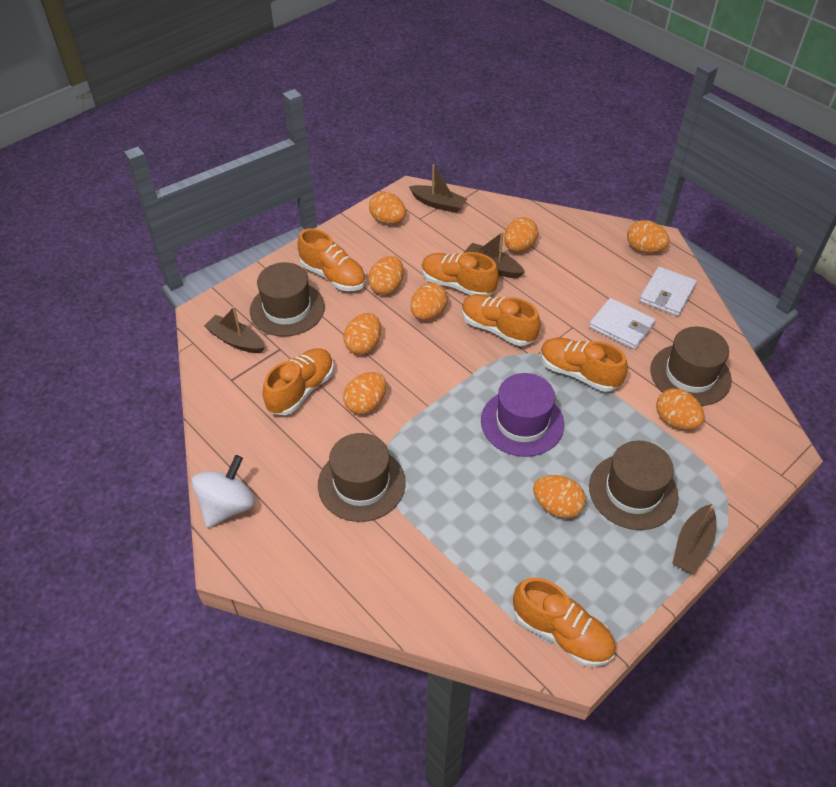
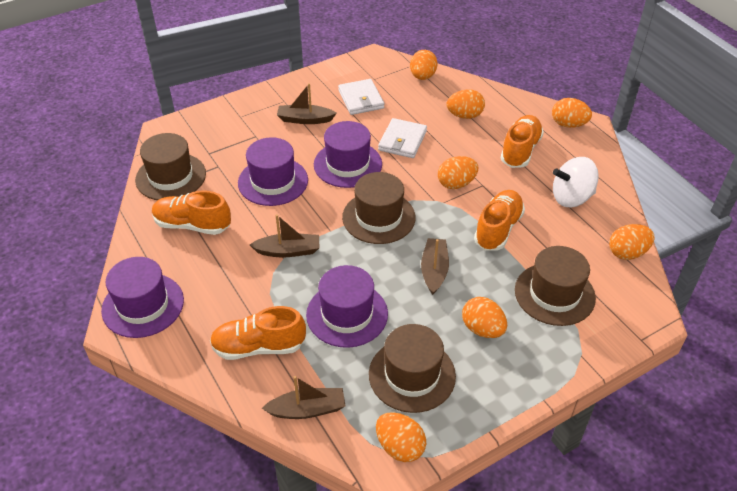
orange egg: 9 -> 7
orange shoe: 6 -> 4
purple hat: 1 -> 4

